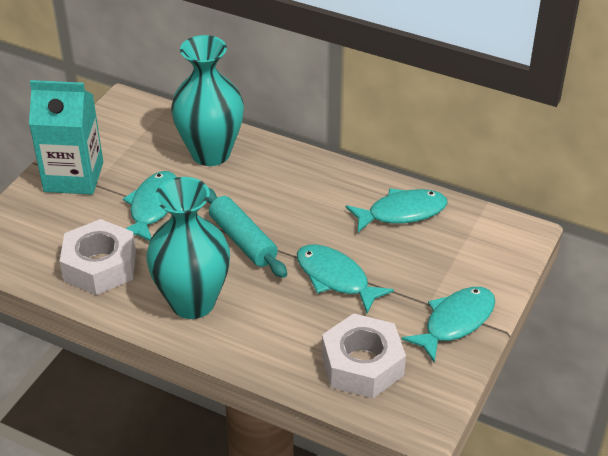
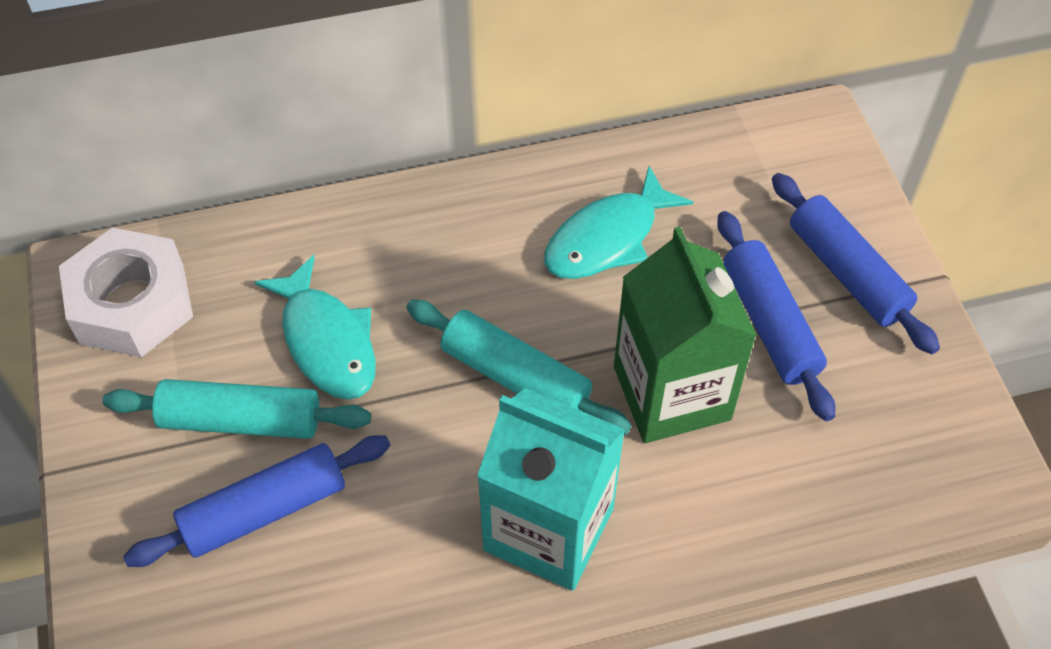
blue rolling pin: 0 -> 3
green carton: 0 -> 1
turquoise fish: 4 -> 2
turquoise rolling pin: 1 -> 2
turquoise vase: 2 -> 0
white nut: 2 -> 1

